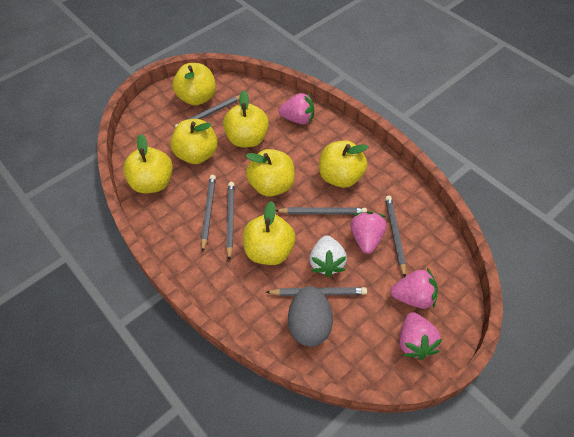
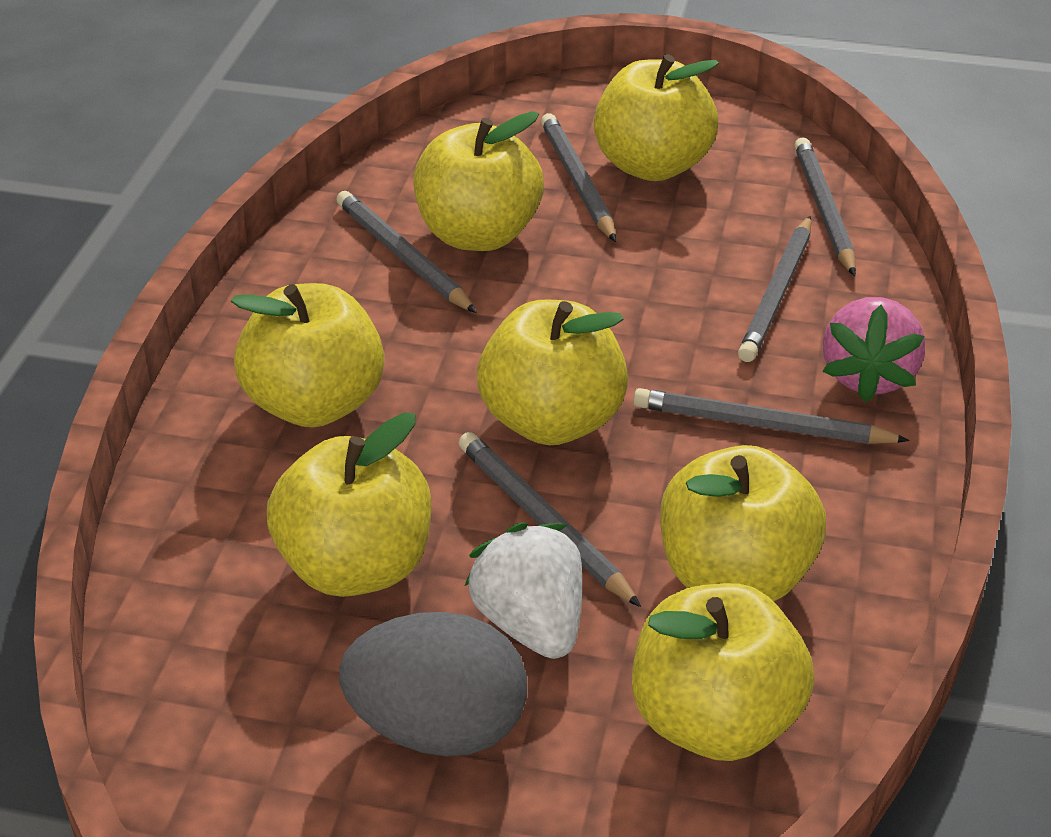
pink strawberry: 4 -> 1

